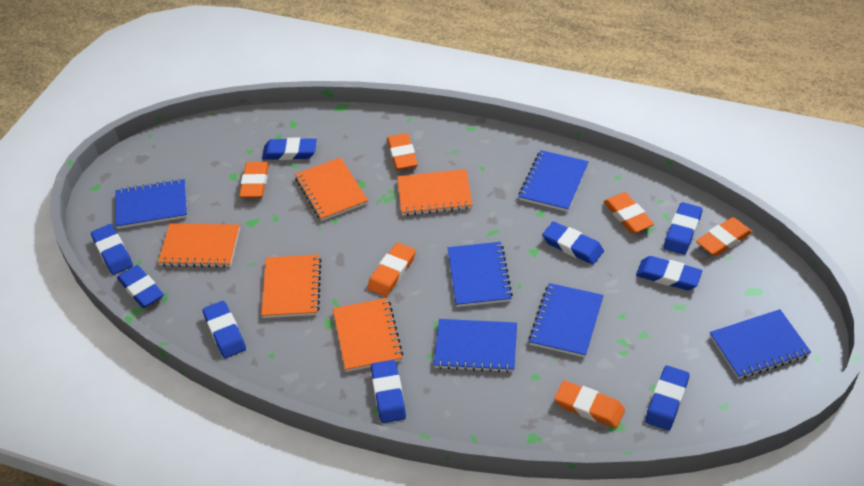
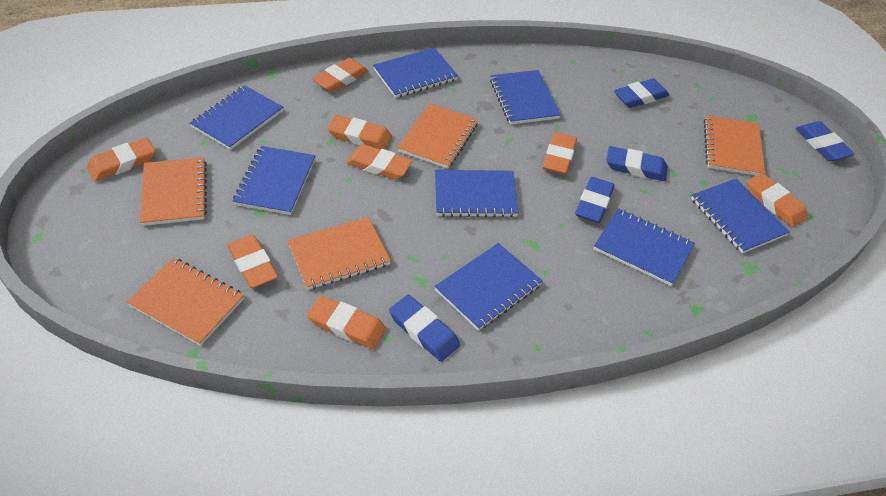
blue eraser: 9 -> 5
blue notebook: 6 -> 8
orange eraser: 6 -> 8

